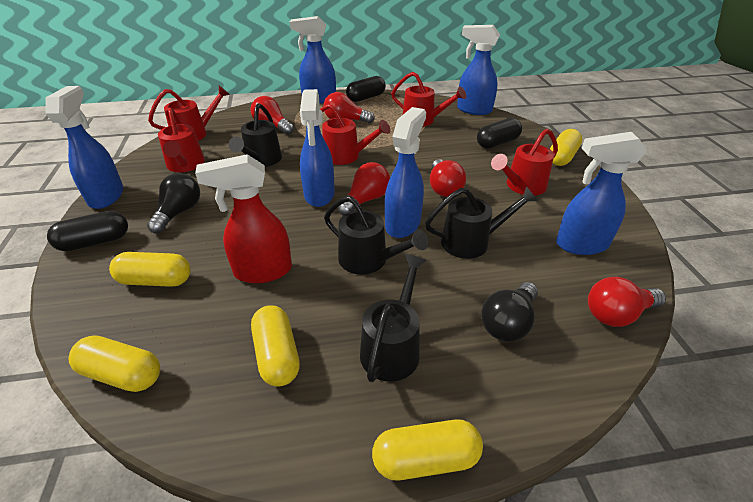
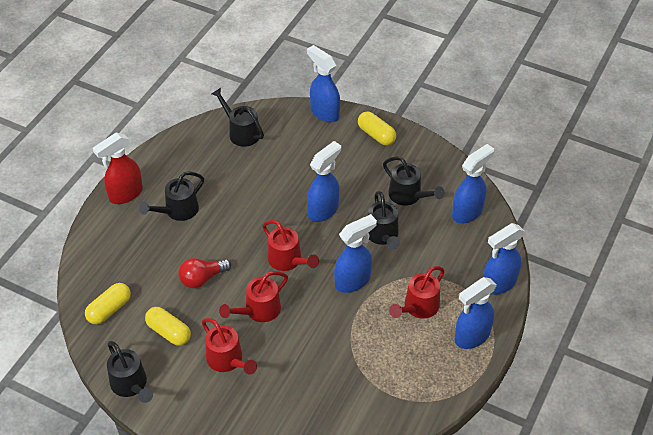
black capsule: 3 -> 0
black light bulb: 2 -> 0
black watering can: 4 -> 5
red light bulb: 5 -> 1
red watering can: 5 -> 4
yellow capsule: 5 -> 3

